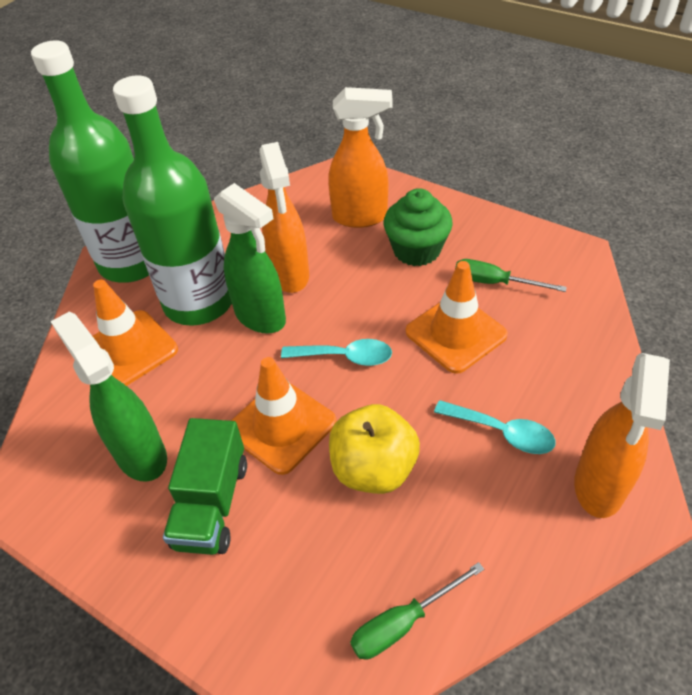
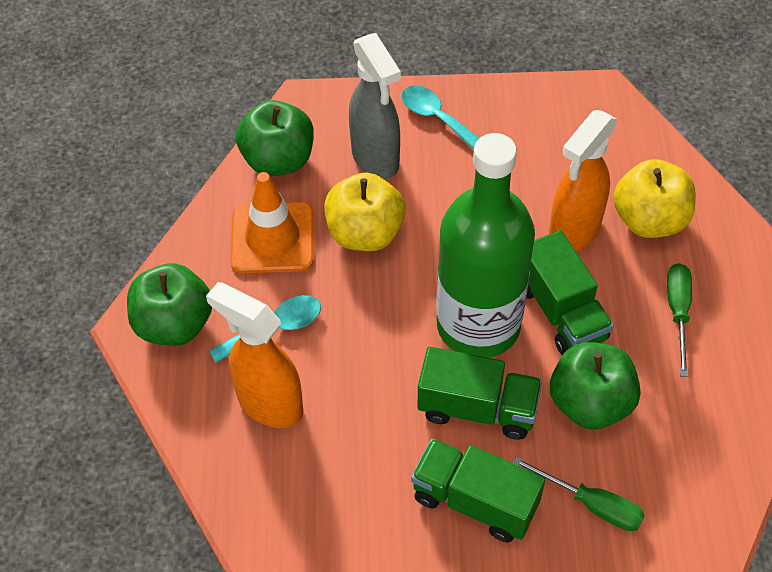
green apple: 0 -> 3
green bottle: 2 -> 1
green cupcake: 1 -> 0
green spray bottle: 2 -> 0
green truck: 1 -> 3
grey spray bottle: 0 -> 1
orange spray bottle: 3 -> 2
orange traffic cone: 3 -> 1
yellow apple: 1 -> 2

